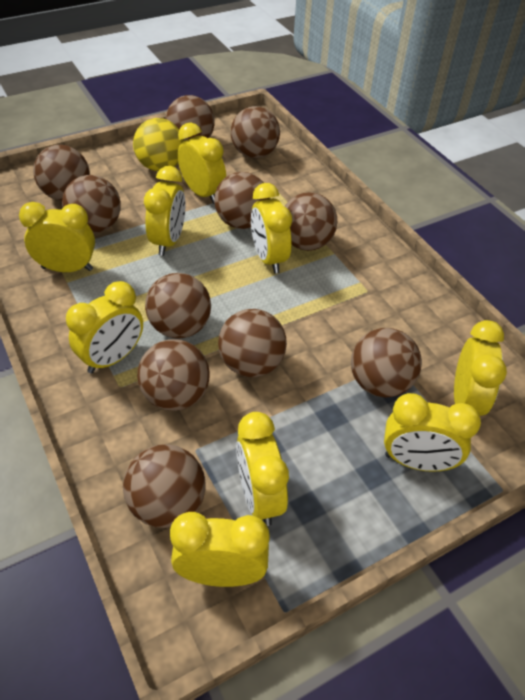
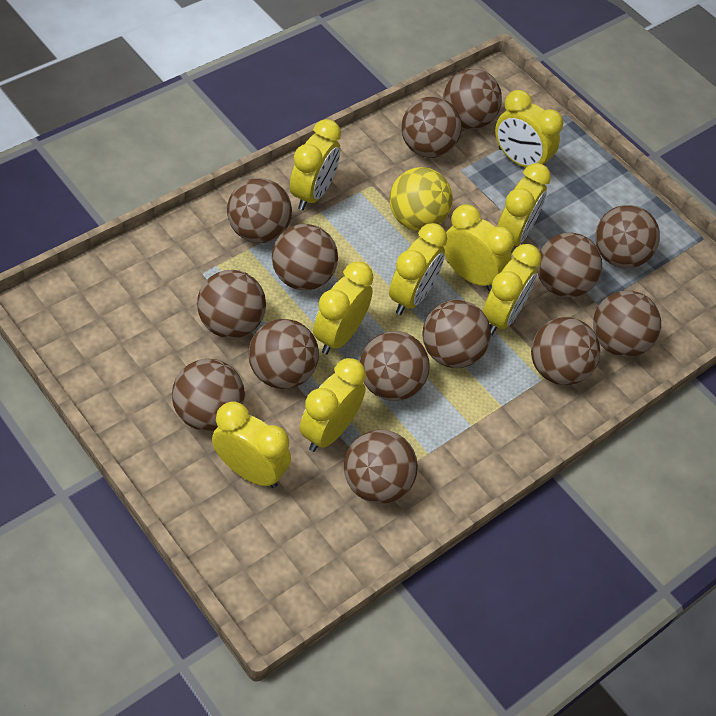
brown ball: 11 -> 14

